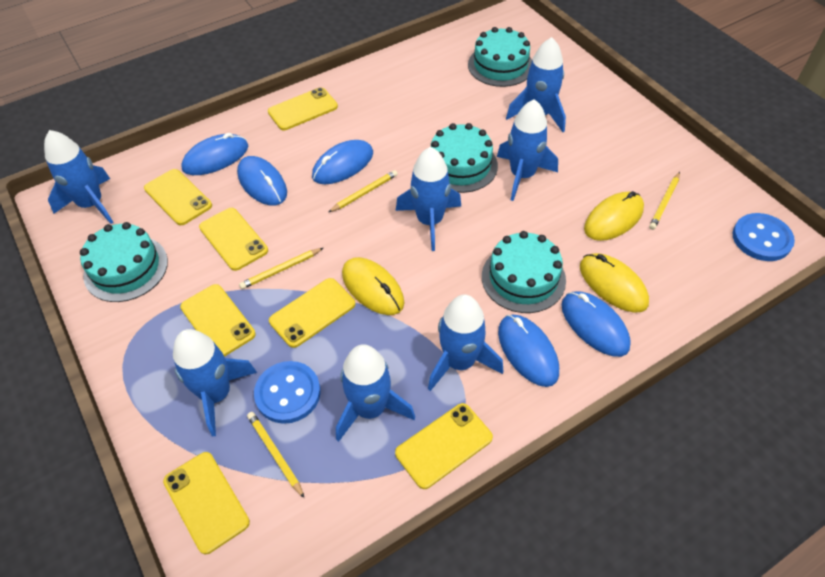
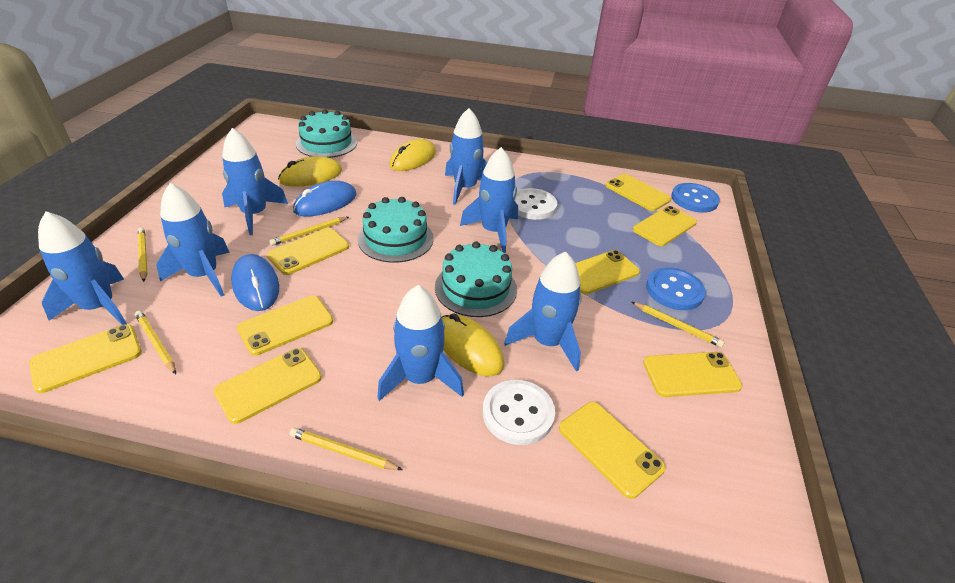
blue mouse: 5 -> 2
turquoise cake: 4 -> 3
white button: 0 -> 2
yellow pencil: 4 -> 5
yellow phone: 7 -> 9

